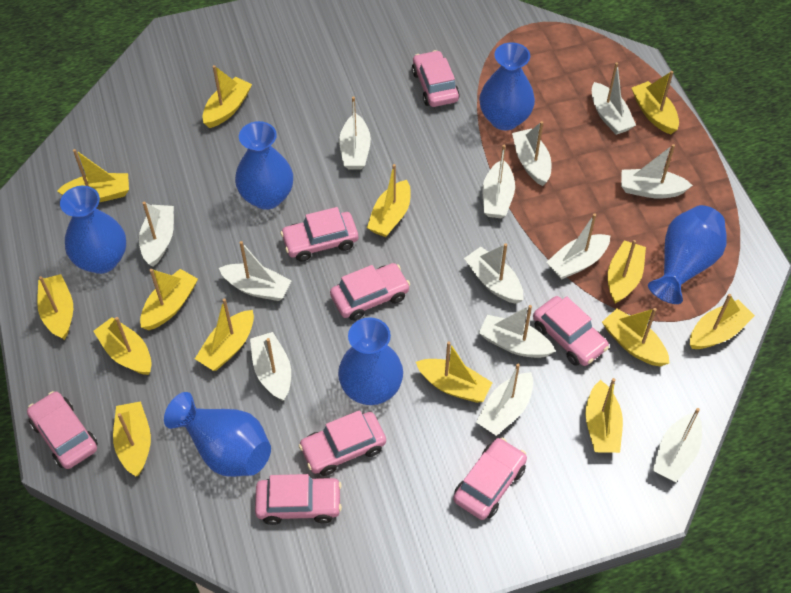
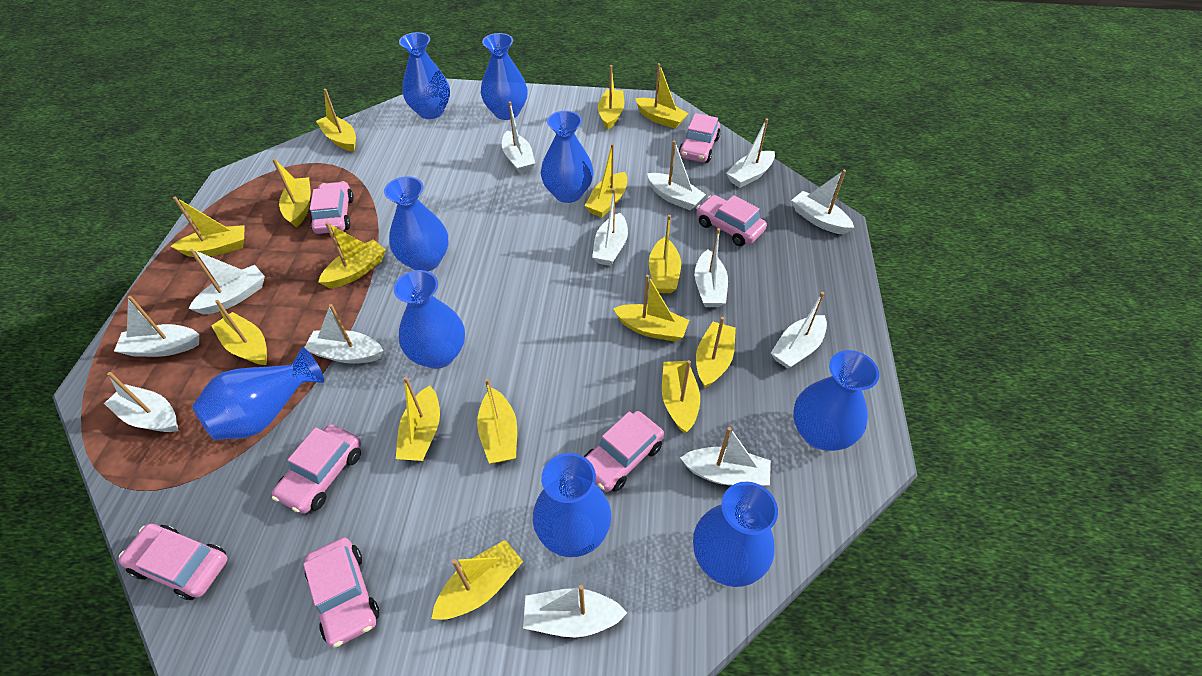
blue vase: 6 -> 9
pink car: 8 -> 7
yellow boat: 14 -> 15

